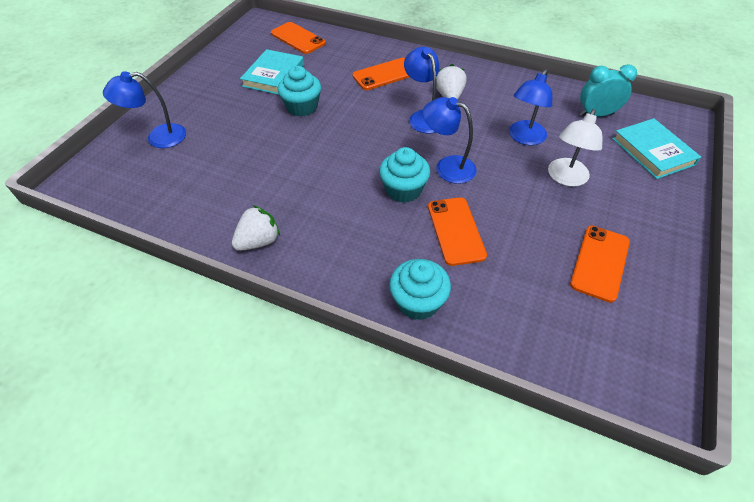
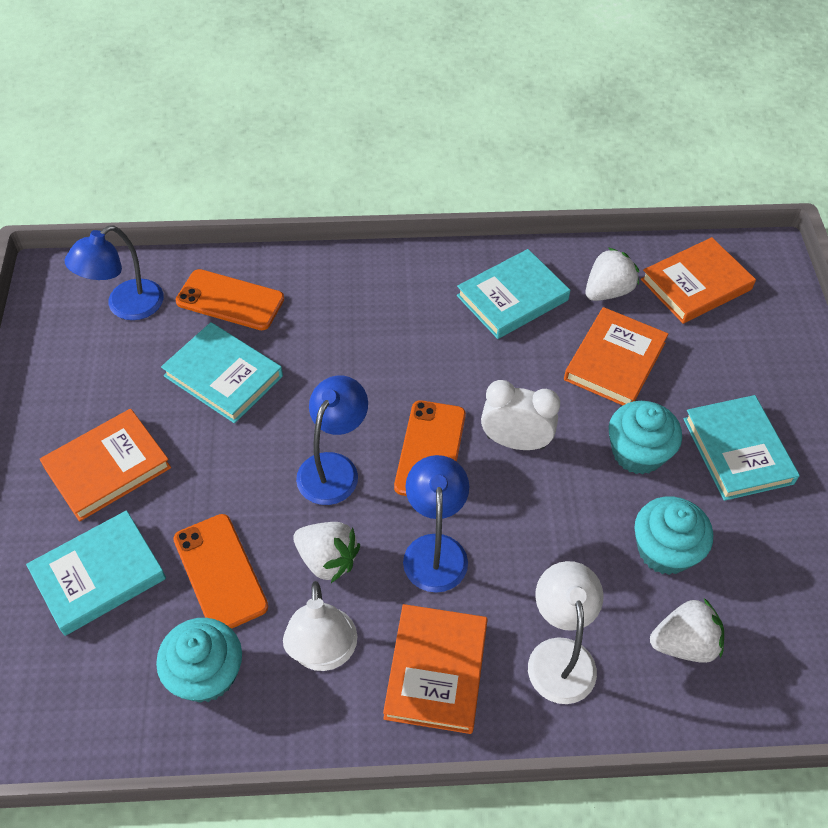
blue lamp: 4 -> 3
orange book: 0 -> 4
orange phone: 4 -> 3
turquoise book: 2 -> 4
turquoise clock: 1 -> 0
white clock: 0 -> 1
white lamp: 1 -> 2
white strawberry: 2 -> 3

